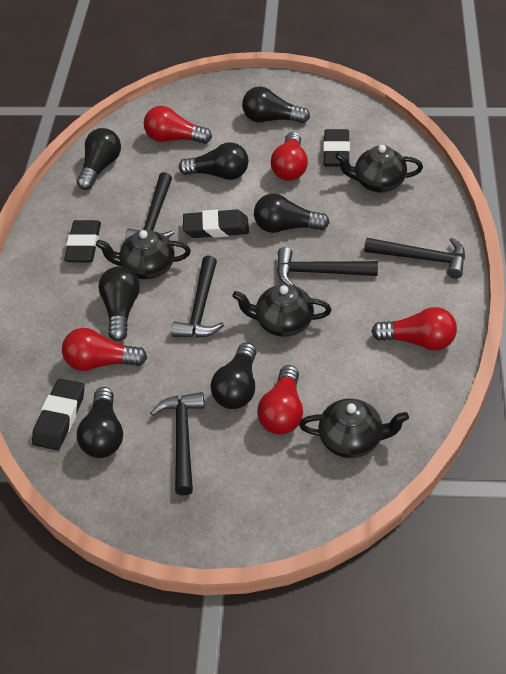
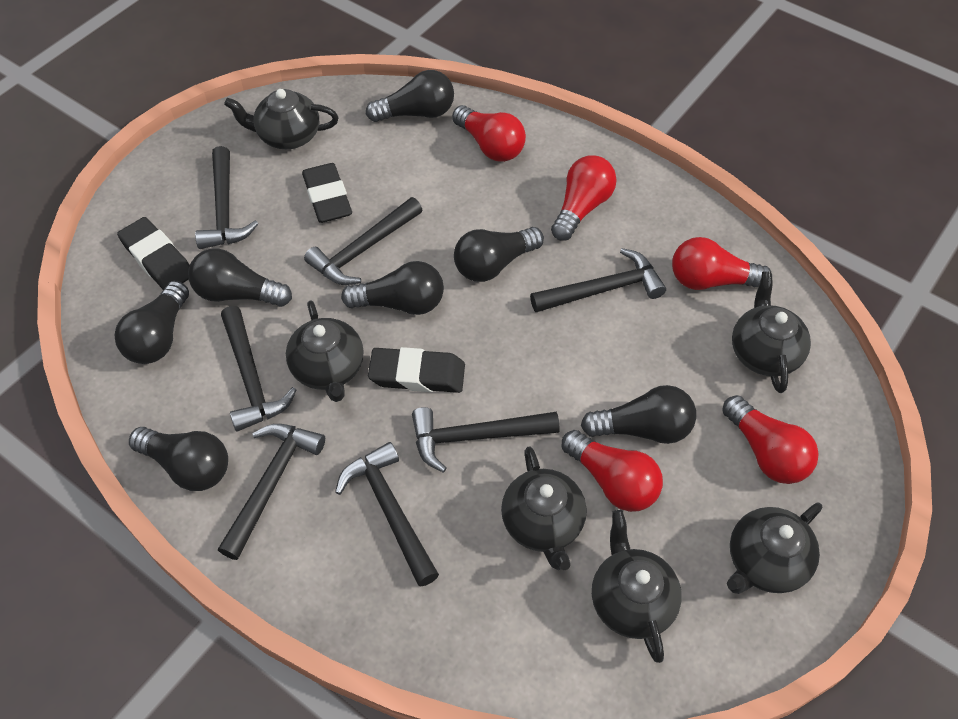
black eraser: 4 -> 3
black hammer: 5 -> 7
black teapot: 4 -> 6

